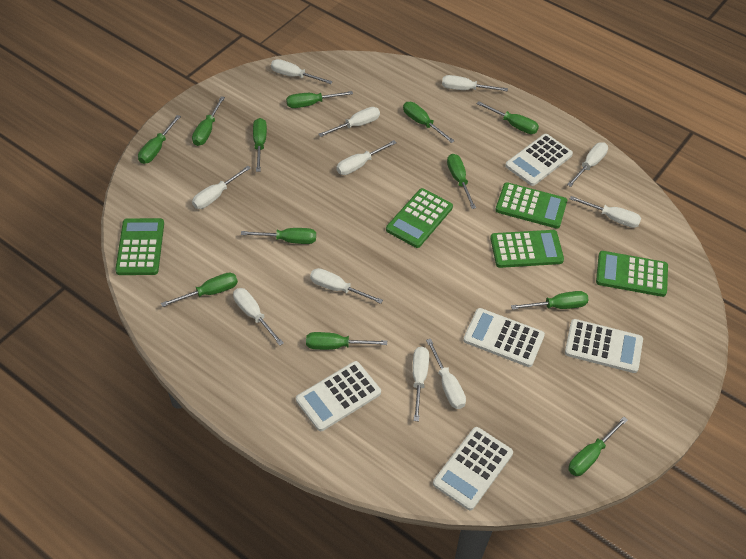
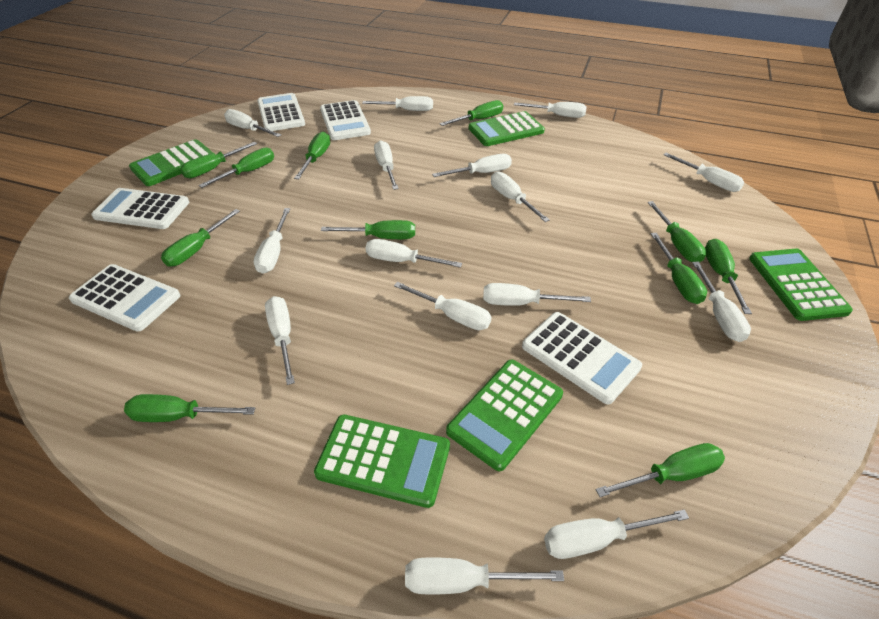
green screwdriver: 12 -> 11
white screwdriver: 11 -> 15

